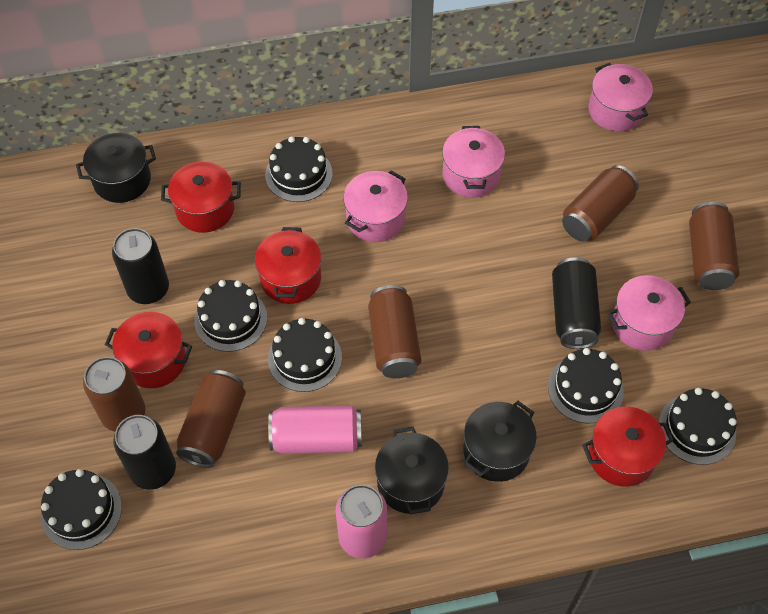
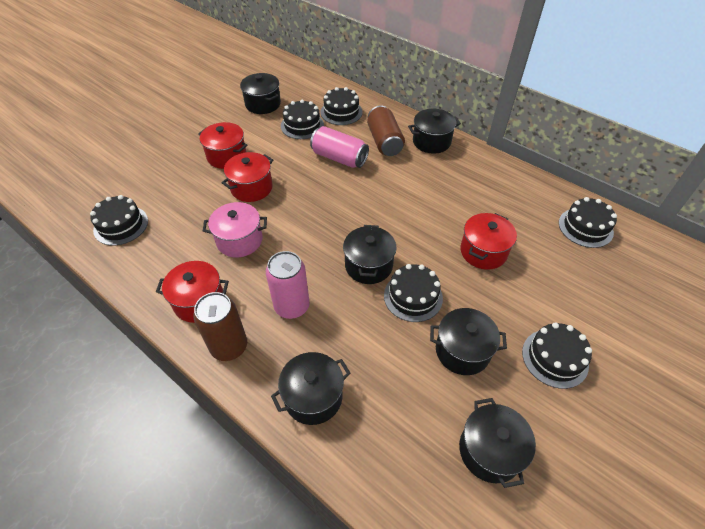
black can: 3 -> 0
black pot: 3 -> 6
brown can: 5 -> 2
pink pot: 4 -> 1

